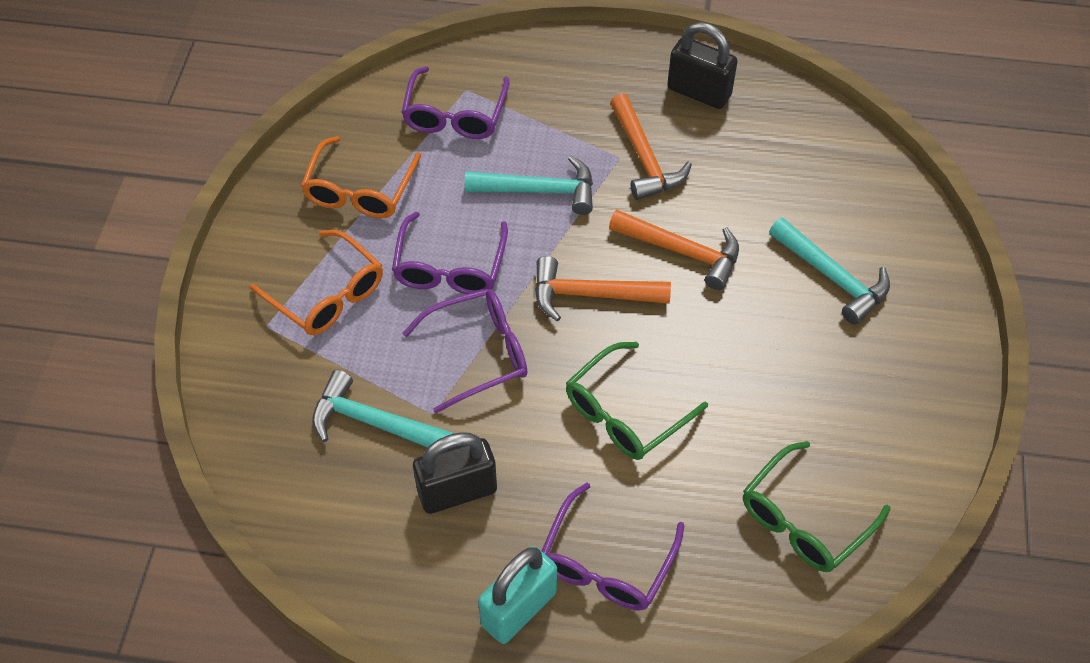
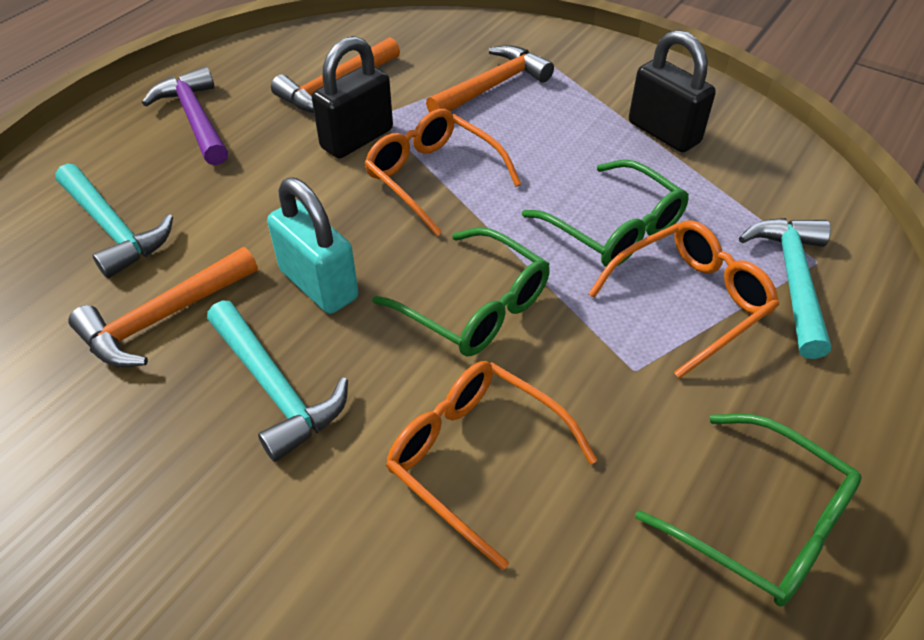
green glasses: 2 -> 3
orange glasses: 2 -> 3
purple glasses: 4 -> 0
purple hammer: 0 -> 1

